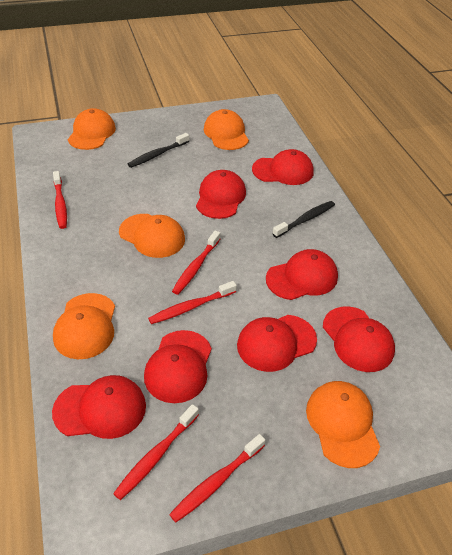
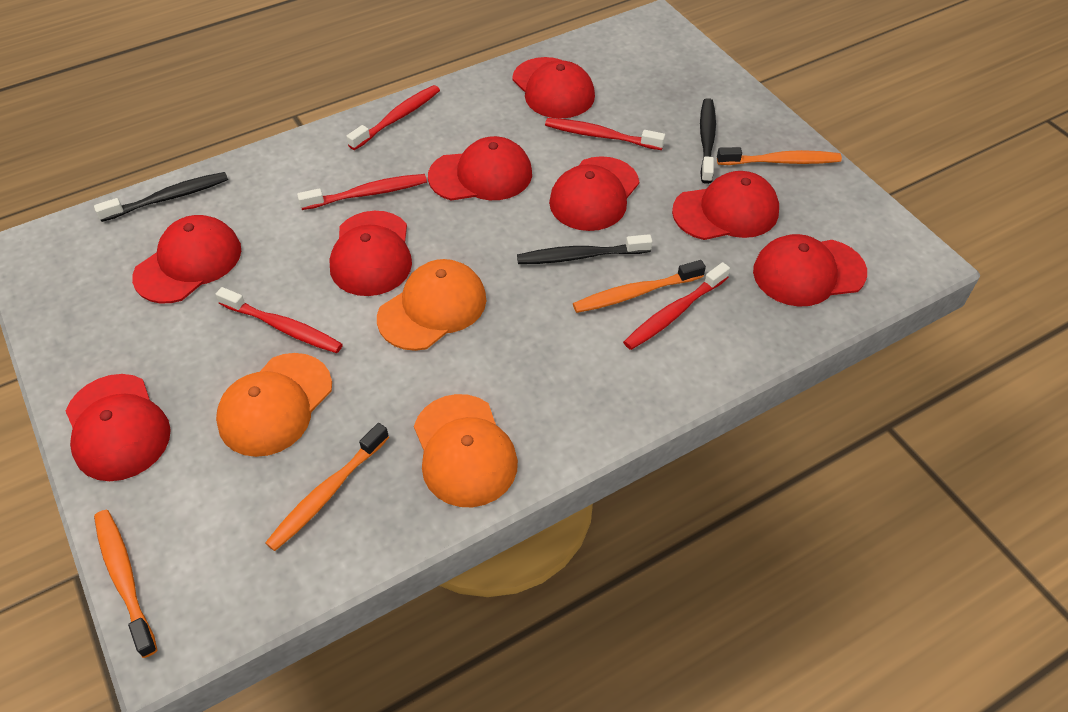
black toothbrush: 2 -> 3
orange cap: 5 -> 3
orange toothbrush: 0 -> 4
red cap: 7 -> 8

